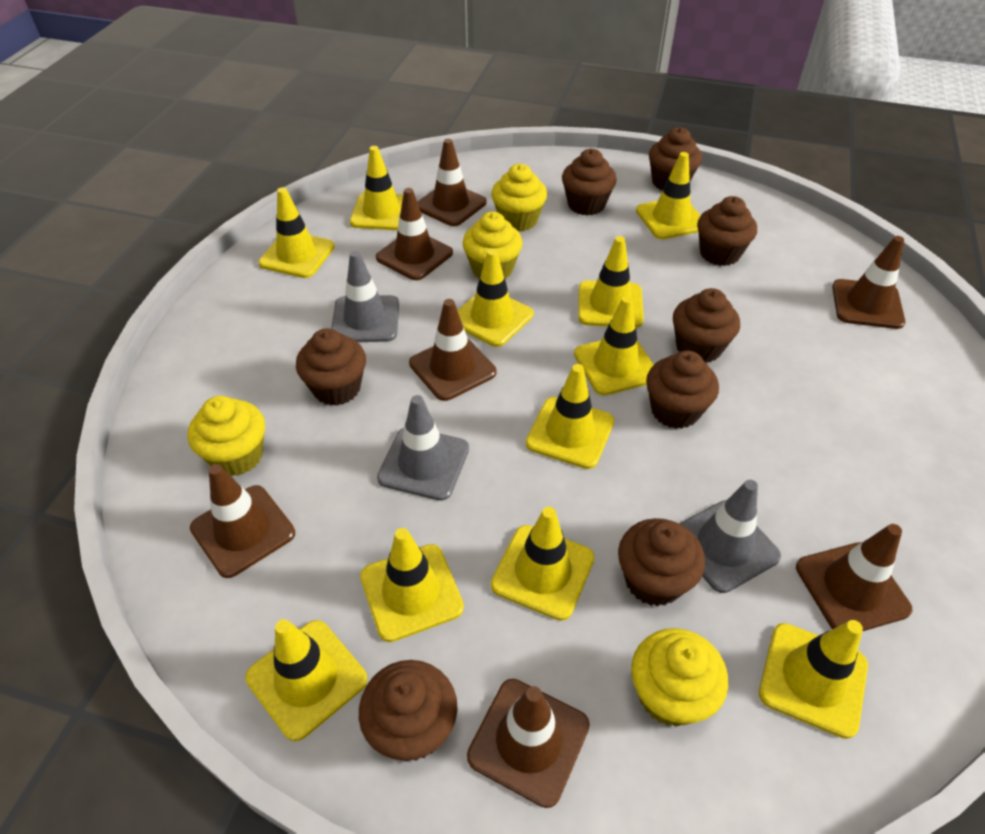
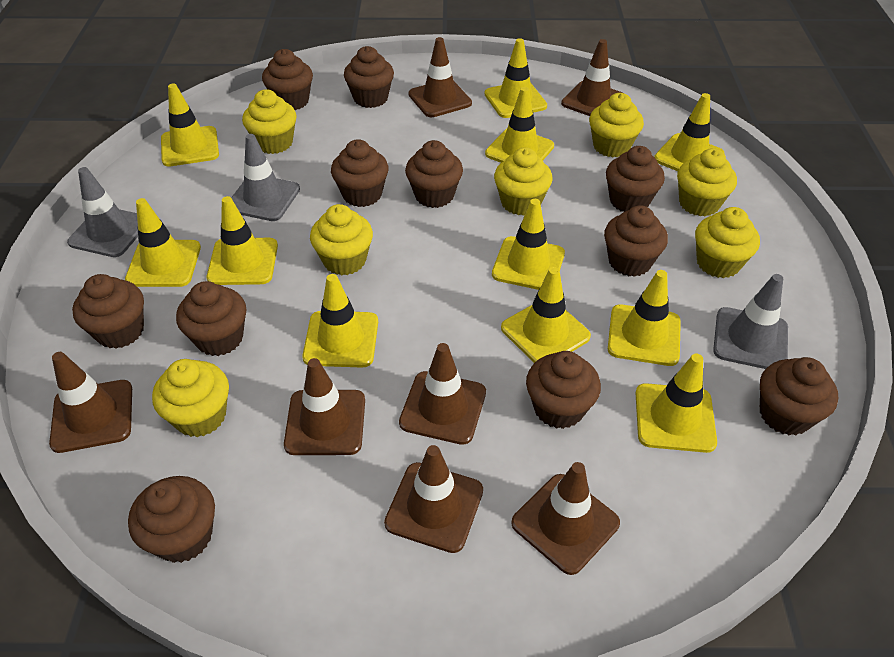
brown cupcake: 8 -> 11
yellow cupcake: 4 -> 7

